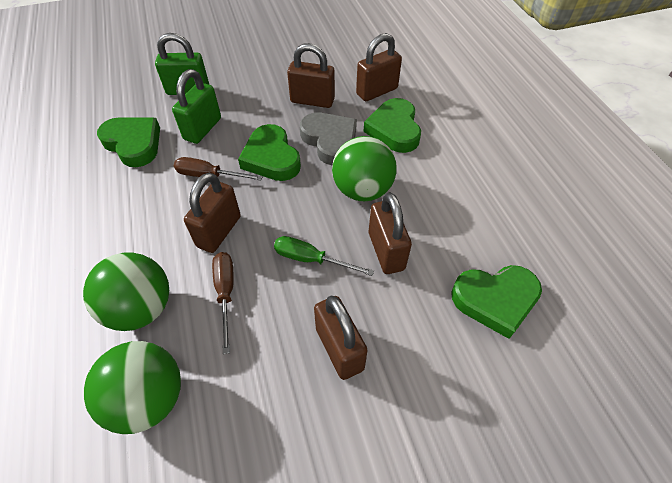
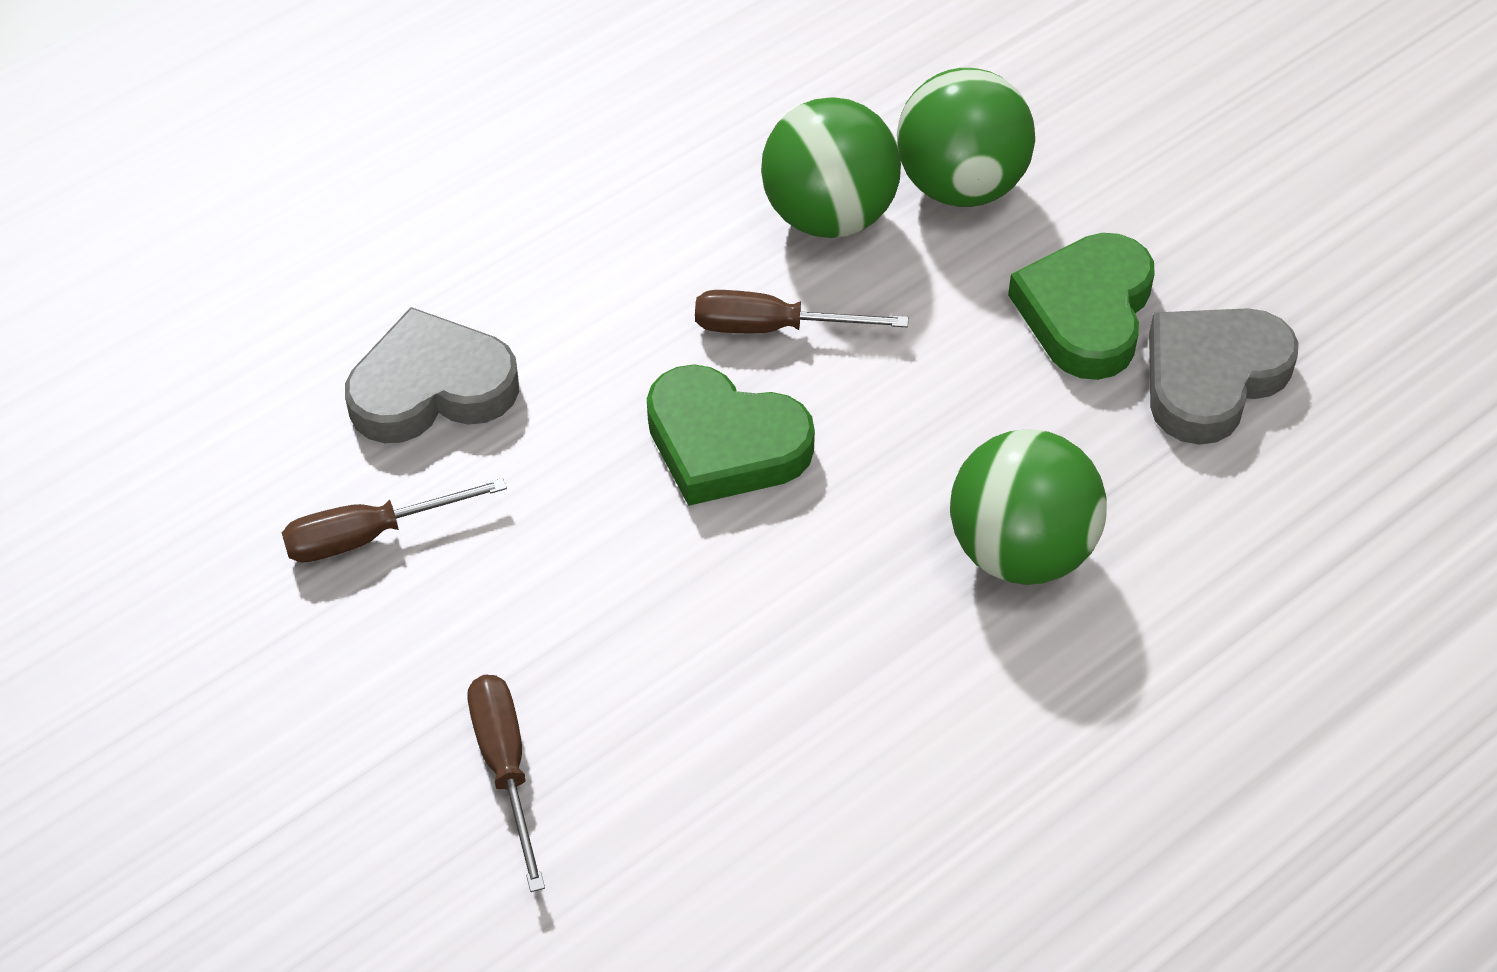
brown padlock: 5 -> 0
brown screwdriver: 2 -> 3
green heart: 4 -> 2
green padlock: 2 -> 0
green screwdriver: 1 -> 0
grey heart: 1 -> 2

